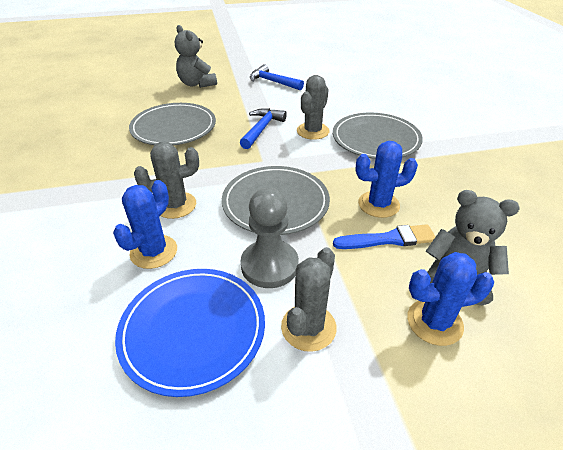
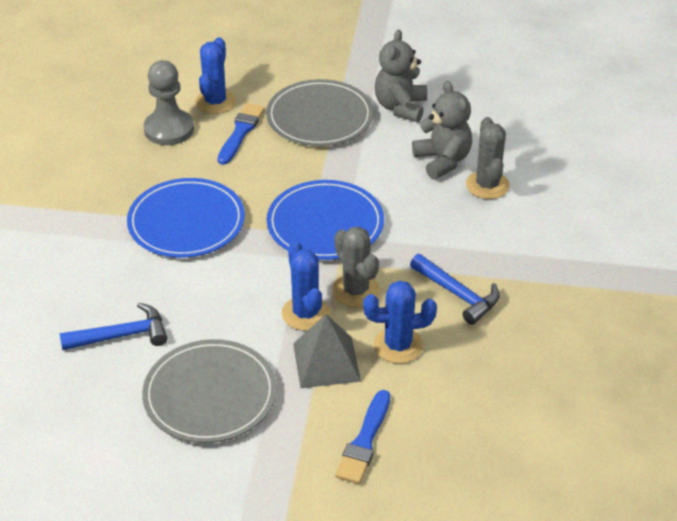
blue brush: 1 -> 2
blue plate: 1 -> 2
grey cactus: 3 -> 2
grey plate: 3 -> 2
grey pyramid: 0 -> 1

